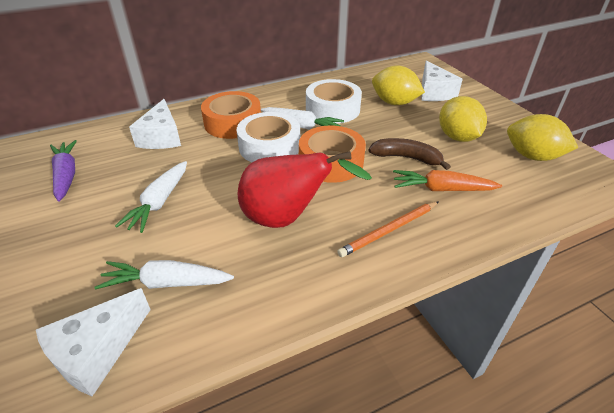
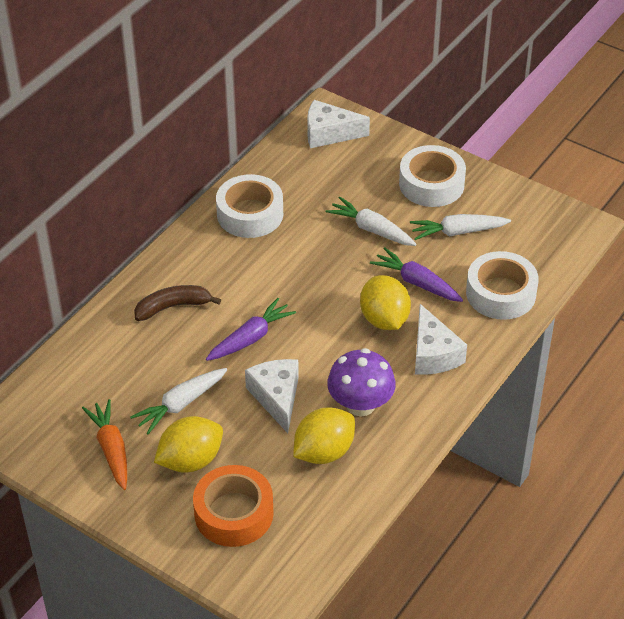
orange pencil: 1 -> 0
orange tape: 2 -> 1
purple carrot: 1 -> 2
purple mushroom: 0 -> 1
red pear: 1 -> 0
white tape: 2 -> 3

